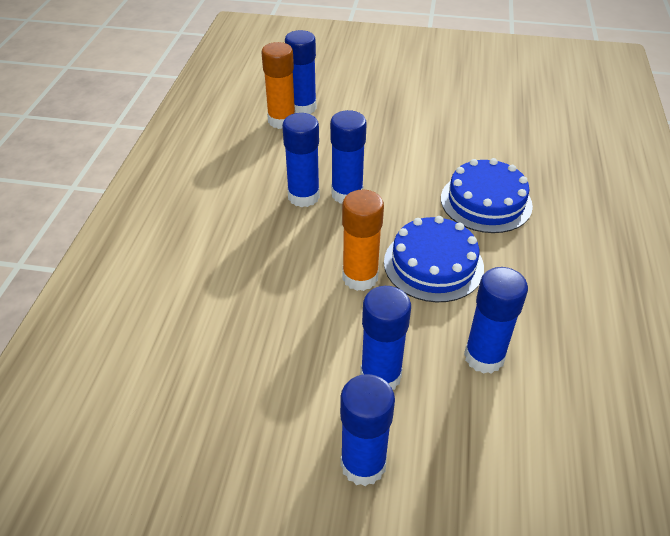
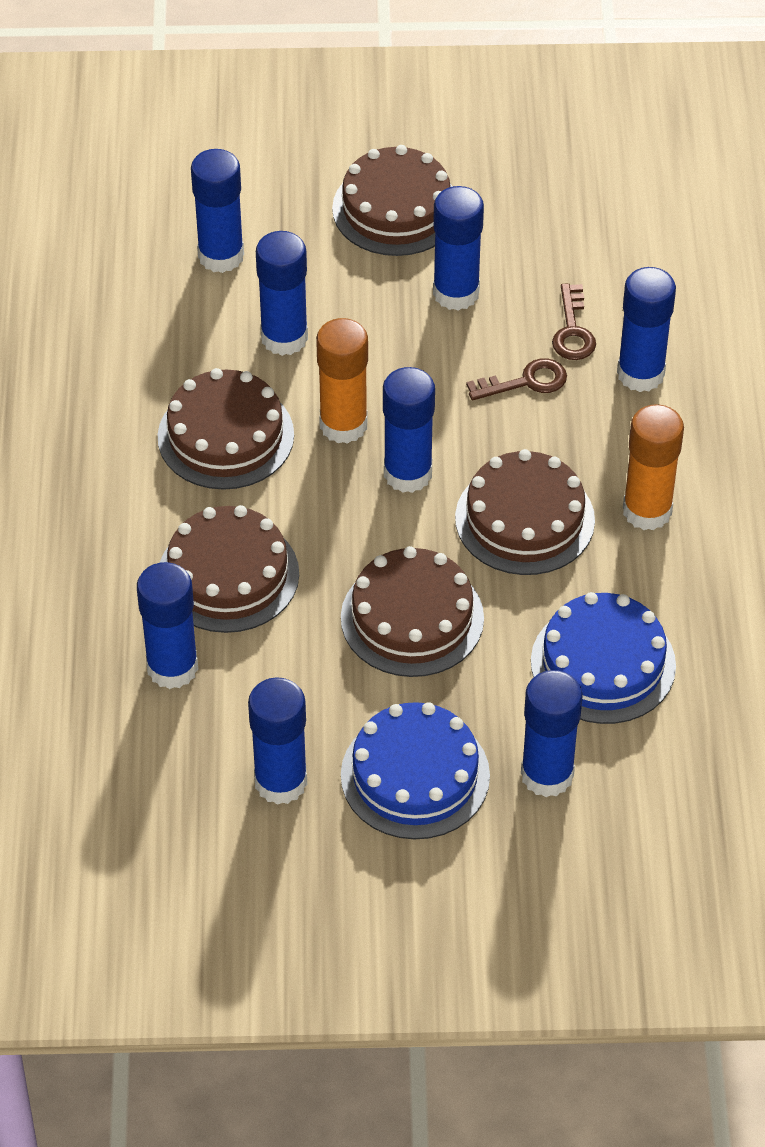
blue glue stick: 6 -> 8
brown cake: 0 -> 5
brown key: 0 -> 2

